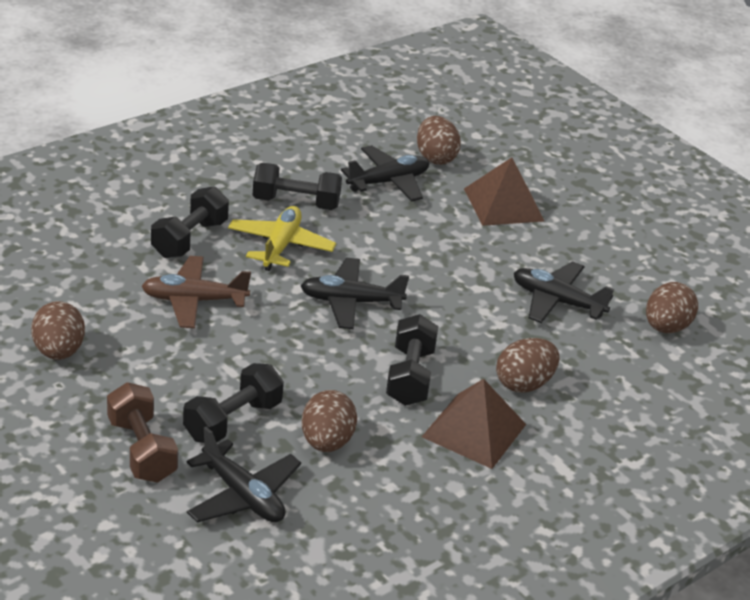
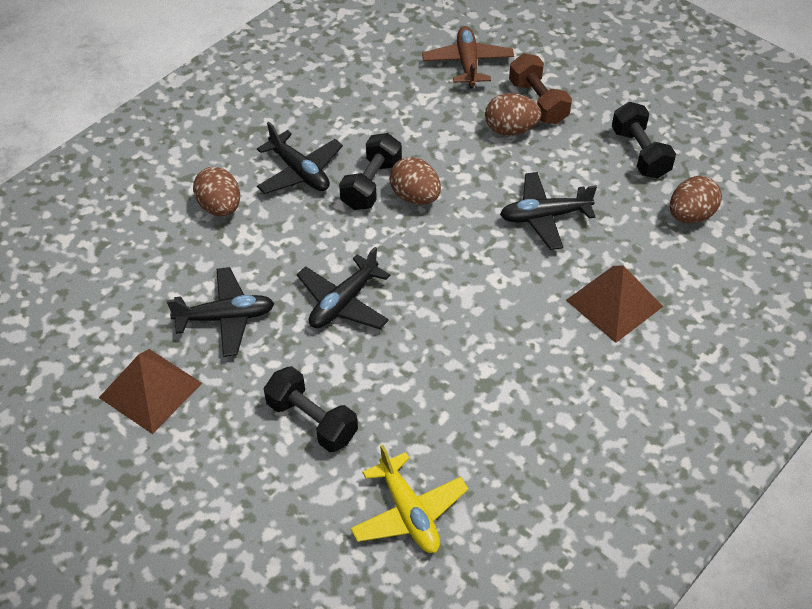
black dumbbell: 4 -> 3
brown egg: 5 -> 4

